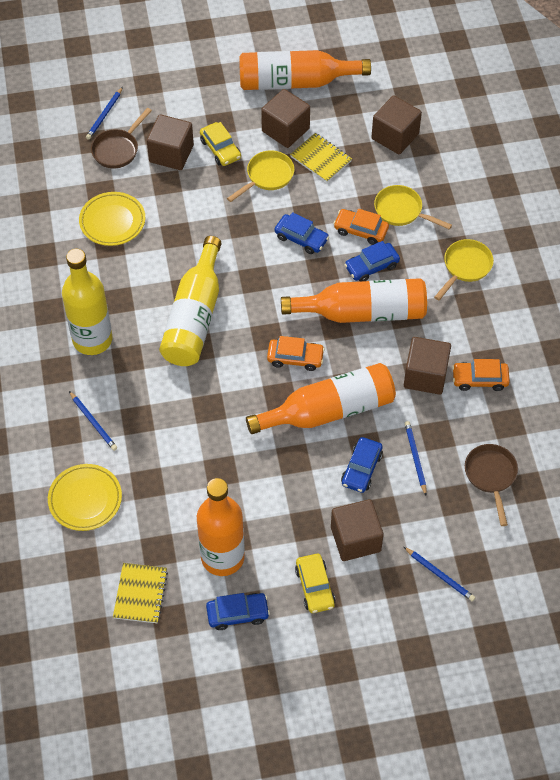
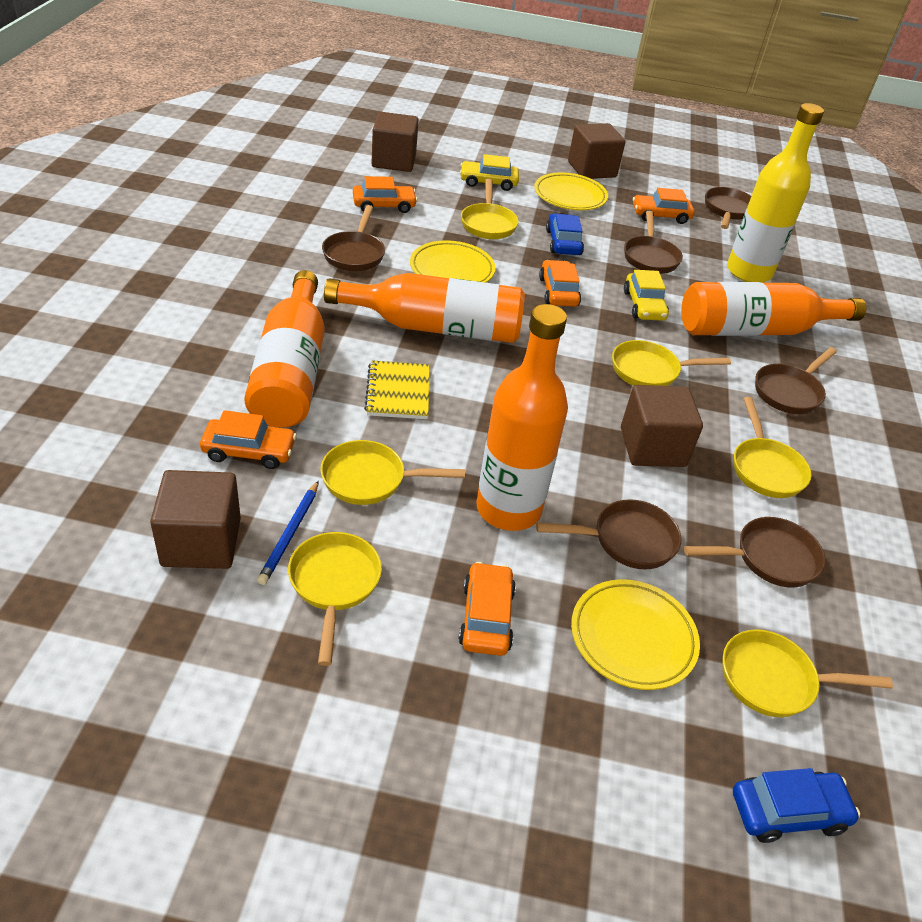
blue car: 4 -> 2
blue pencil: 4 -> 1
brown cube: 5 -> 4
brown pan: 2 -> 6
orange car: 3 -> 5
yellow bottle: 2 -> 1
yellow notebook: 2 -> 1
yellow pan: 3 -> 6
yellow plate: 2 -> 3

